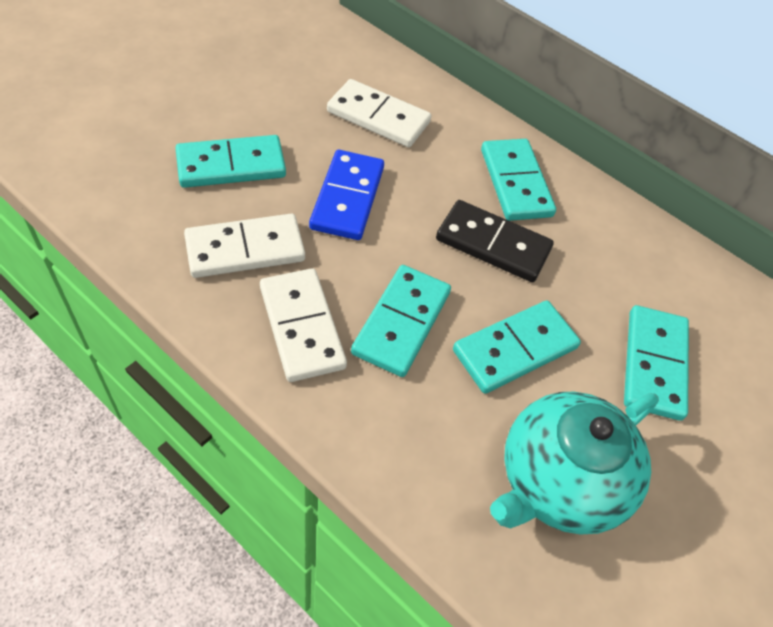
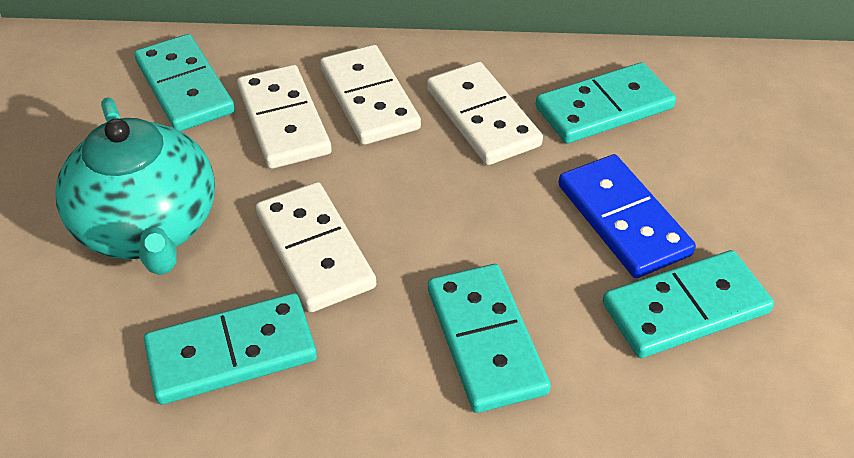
black domino: 1 -> 0
white domino: 3 -> 4

